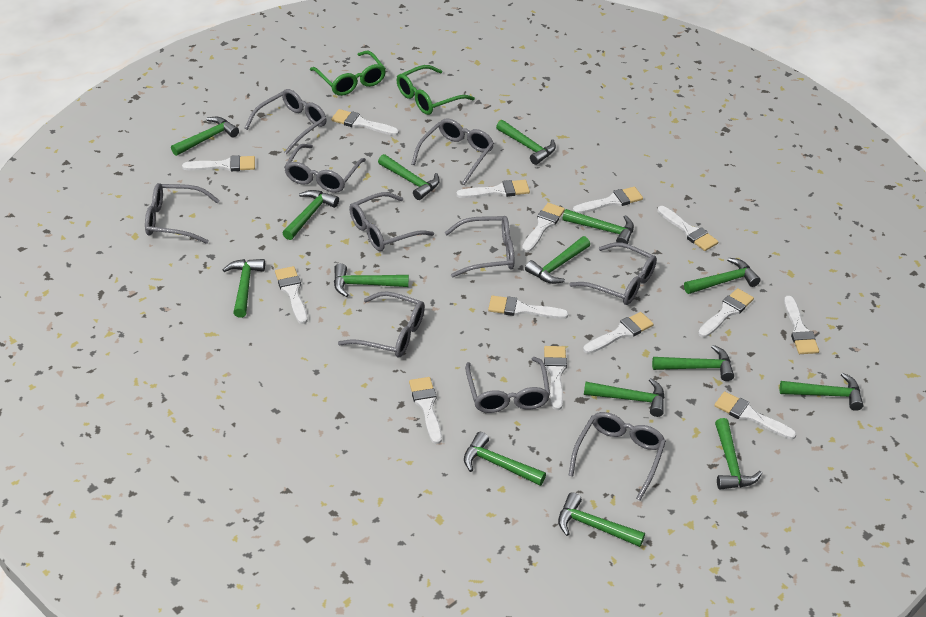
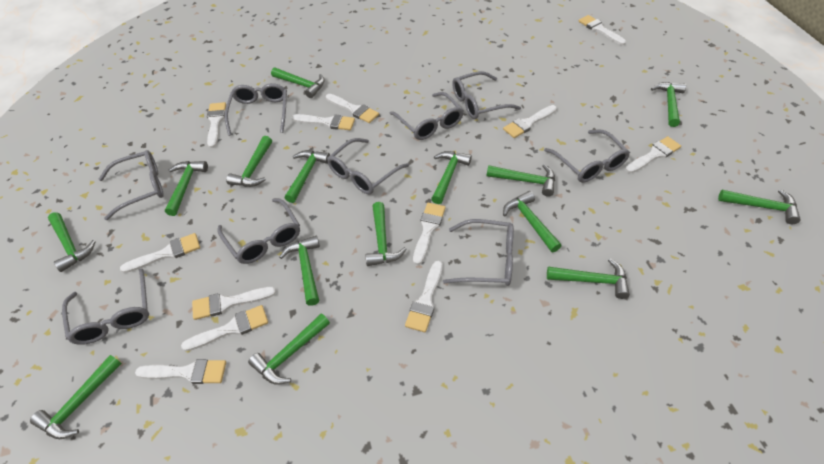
green glasses: 2 -> 0
grey glasses: 10 -> 9
white brush: 14 -> 12

